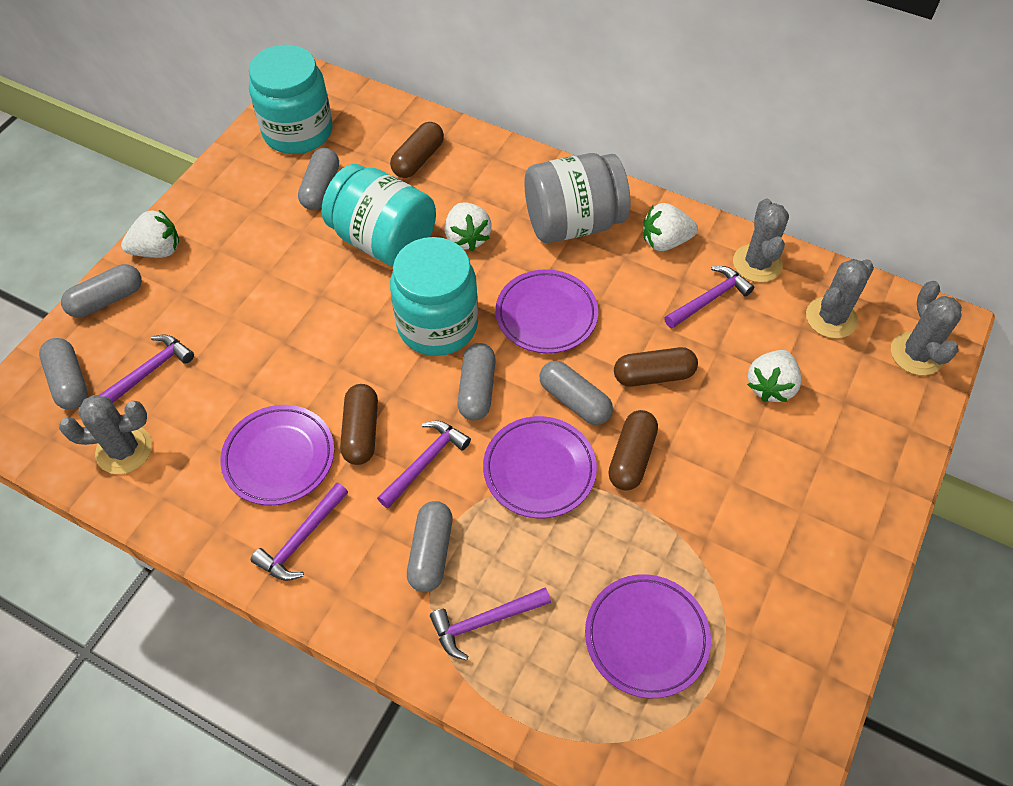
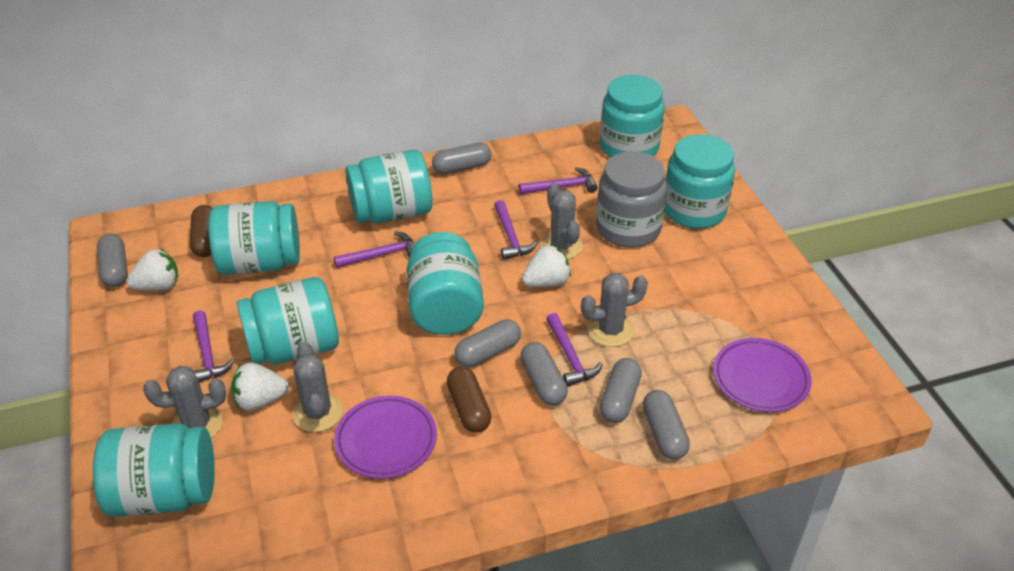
brown capsule: 4 -> 2
purple plate: 4 -> 2
turquoise jar: 3 -> 7
white strawberry: 4 -> 3

